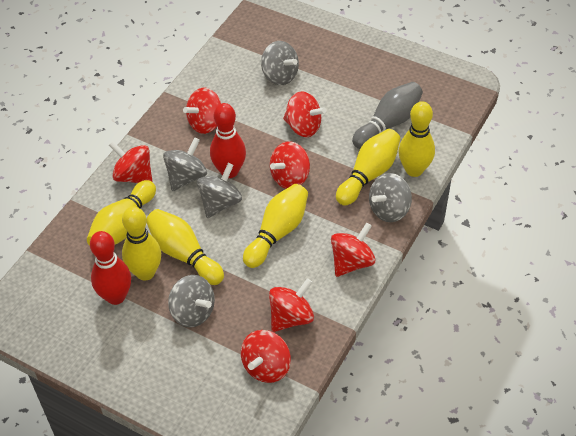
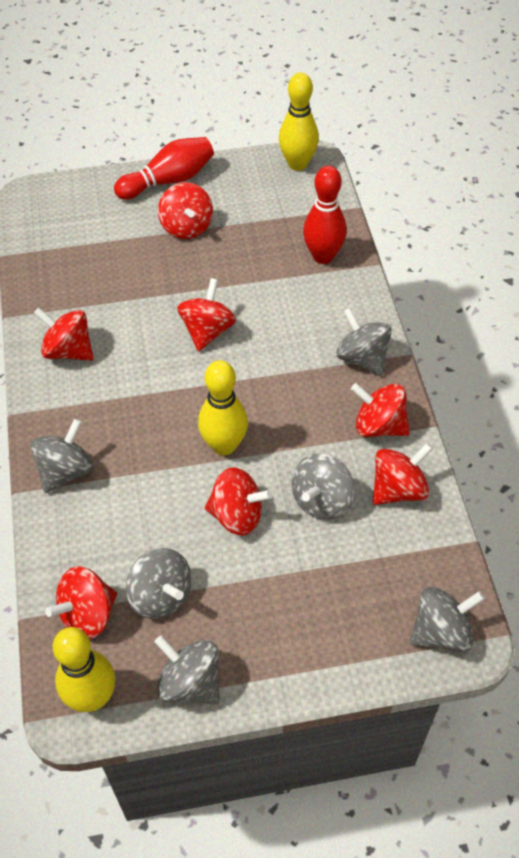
grey bowling pin: 1 -> 0
grey spinning top: 5 -> 6
yellow bowling pin: 6 -> 3

